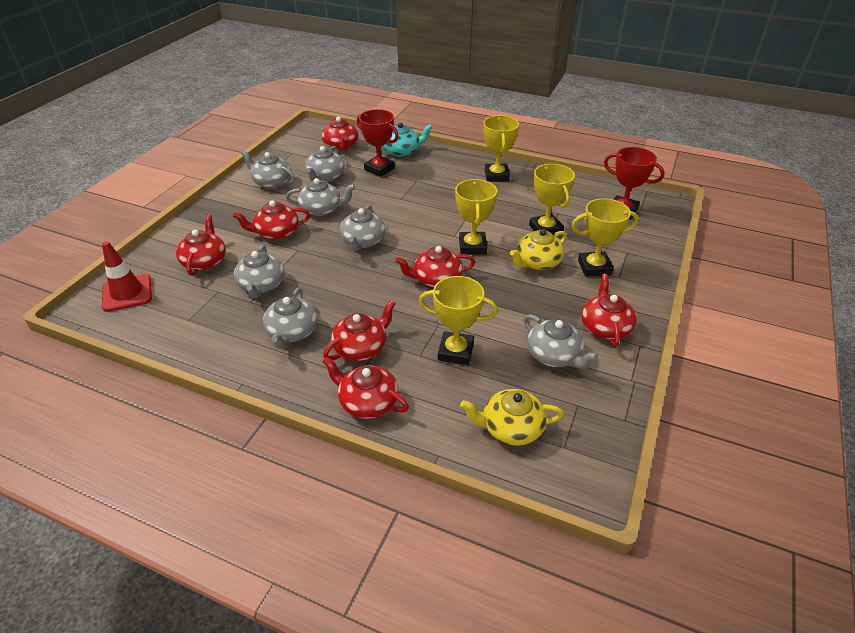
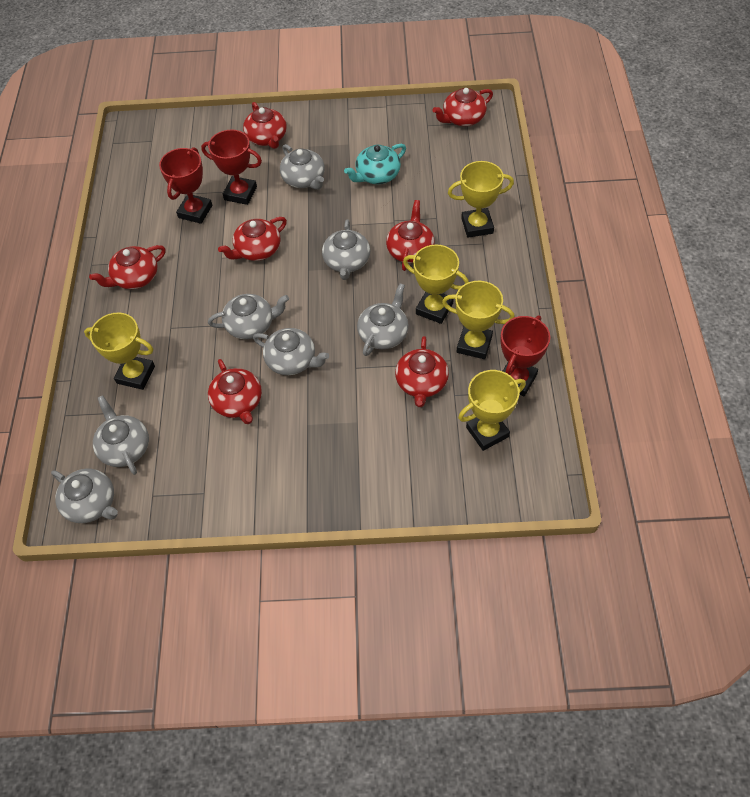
red traffic cone: 1 -> 0
red trophy: 2 -> 3
yellow teapot: 2 -> 0

